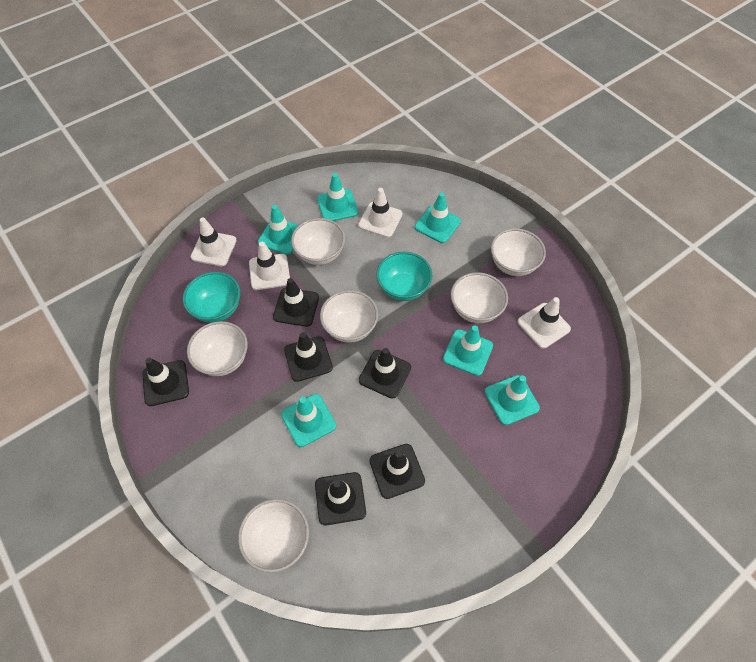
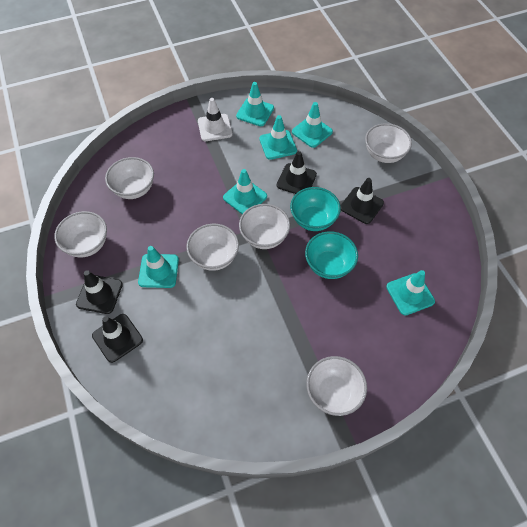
black traffic cone: 6 -> 4
white traffic cone: 4 -> 1

